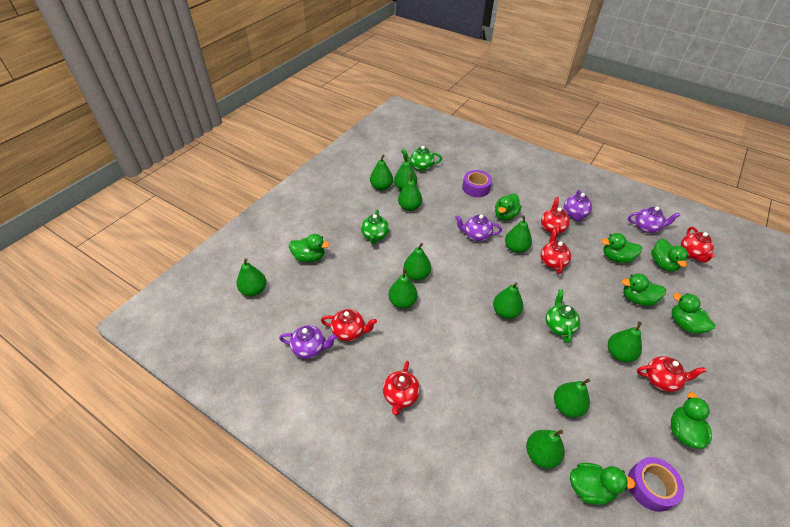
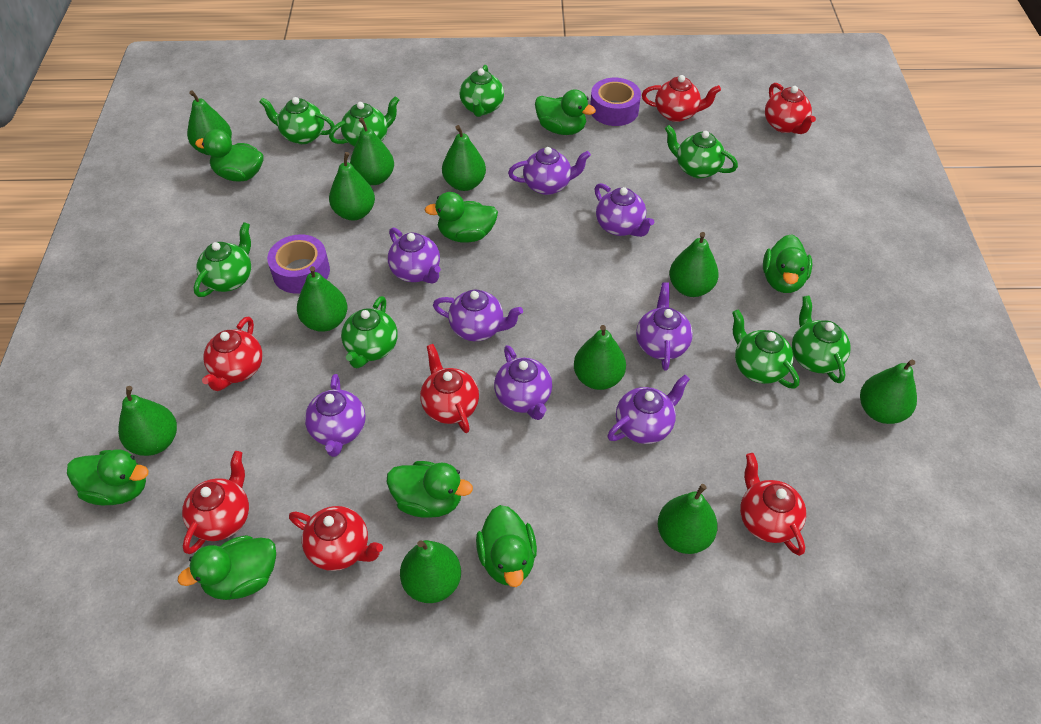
green teapot: 3 -> 8
purple teapot: 4 -> 8
red teapot: 6 -> 7

